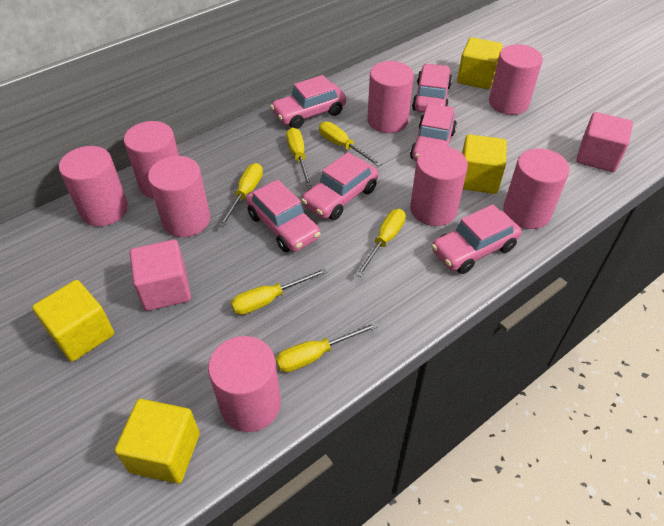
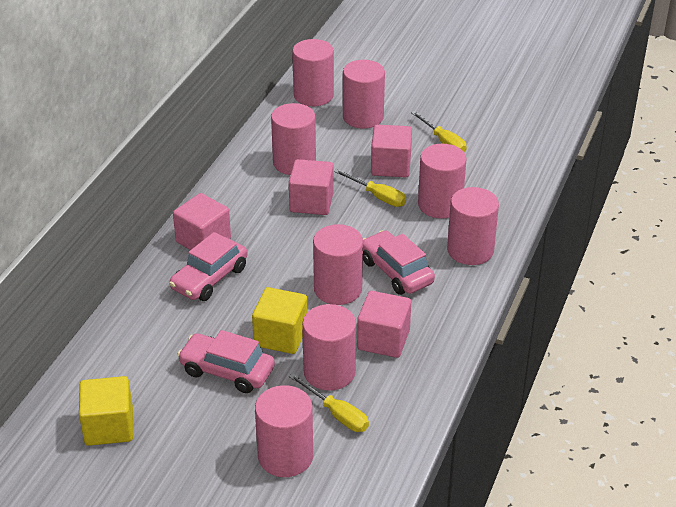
pink car: 6 -> 3
pink cube: 2 -> 4
yellow cube: 4 -> 2
yellow screwdriver: 6 -> 3

